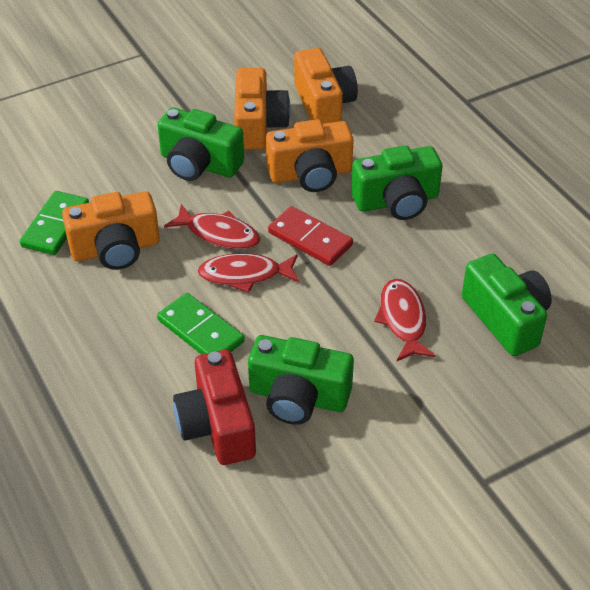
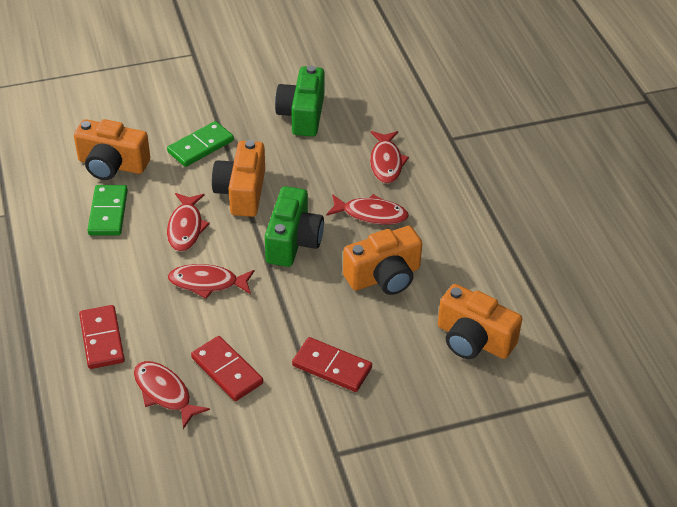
green camera: 4 -> 2
red camera: 1 -> 0
red domino: 1 -> 3
red fish: 3 -> 5

